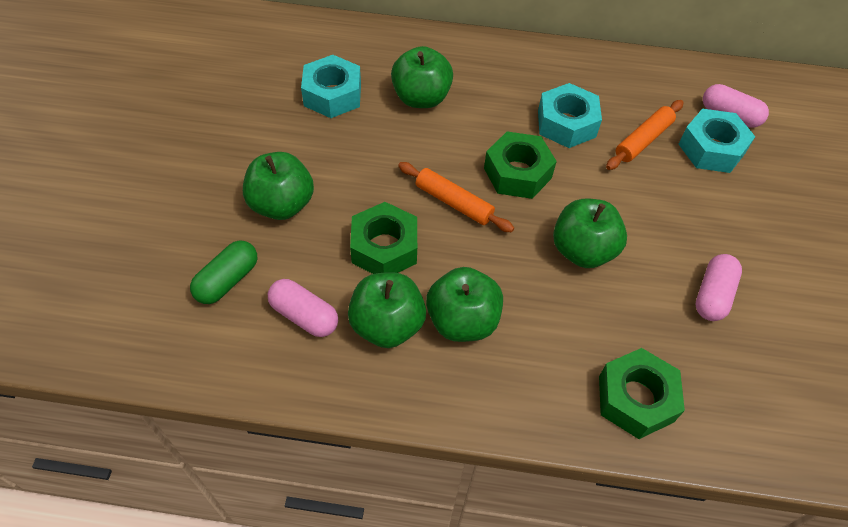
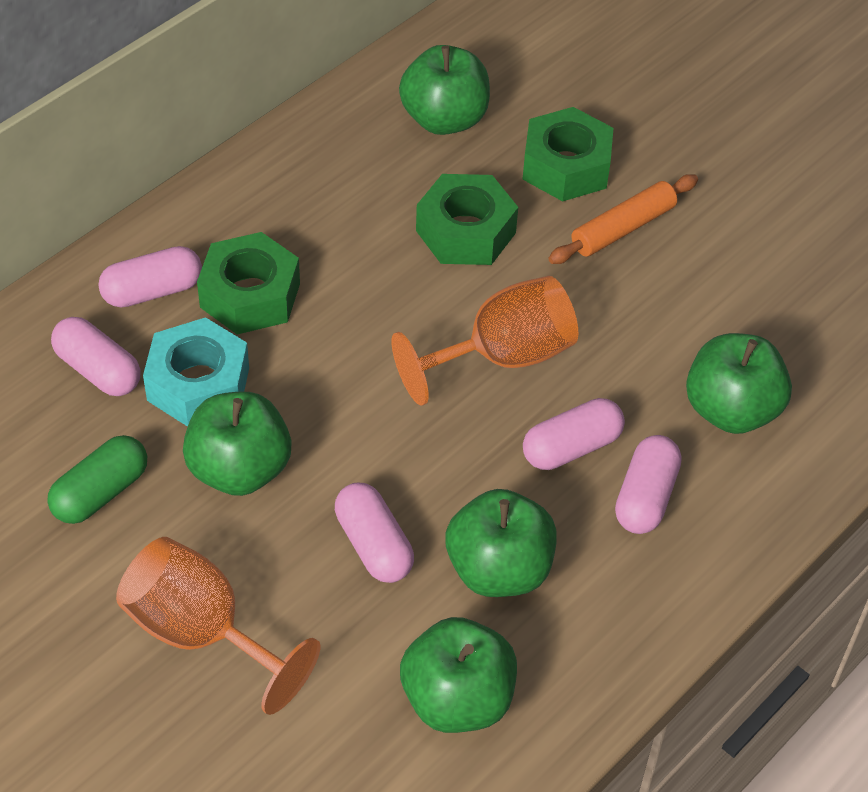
orange goblet: 0 -> 2
orange rolling pin: 2 -> 1
pink capsule: 3 -> 5
turquoise nut: 3 -> 1

